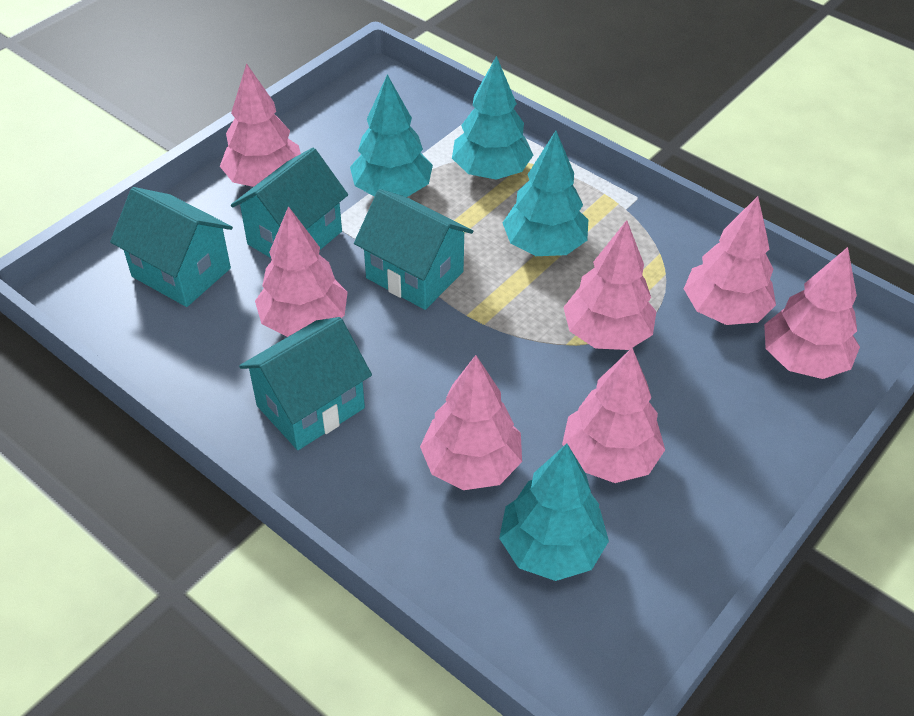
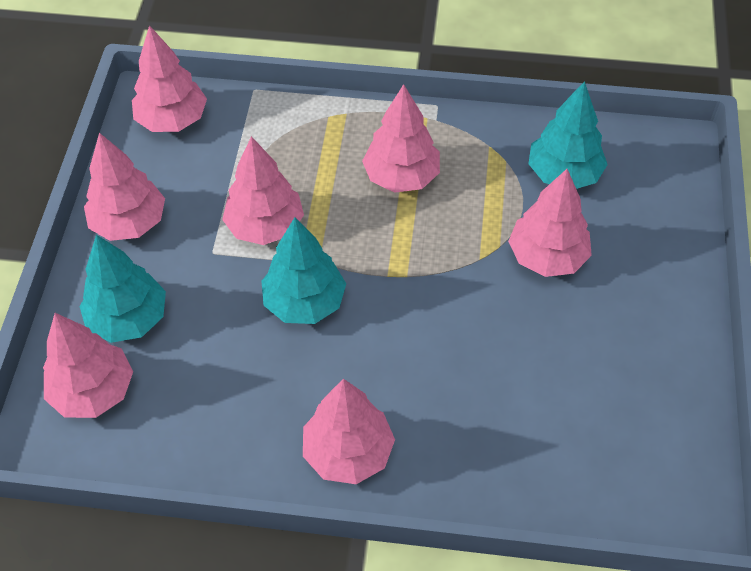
turquoise house: 4 -> 0
turquoise tree: 4 -> 3

